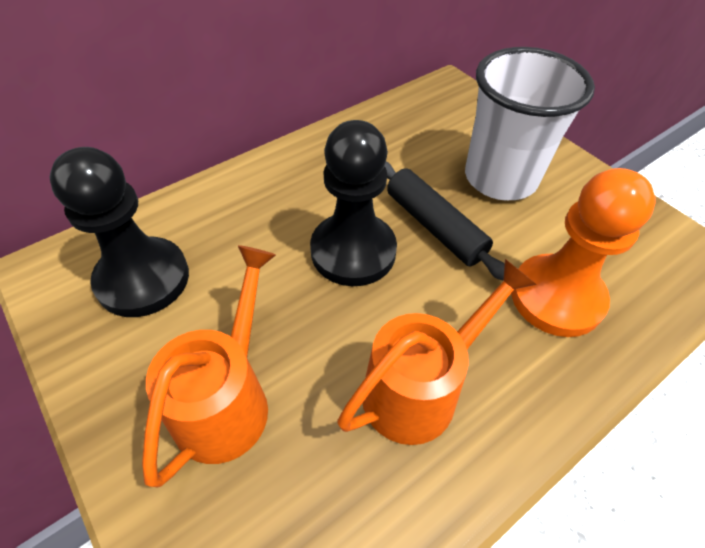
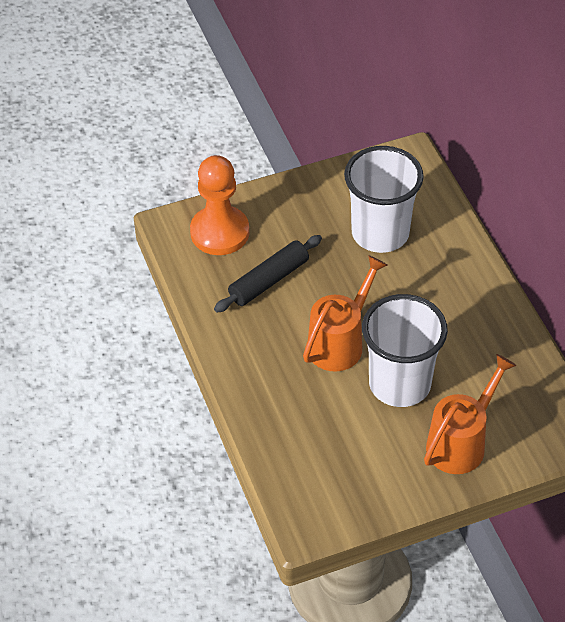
black pawn: 2 -> 0
white cup: 1 -> 2

